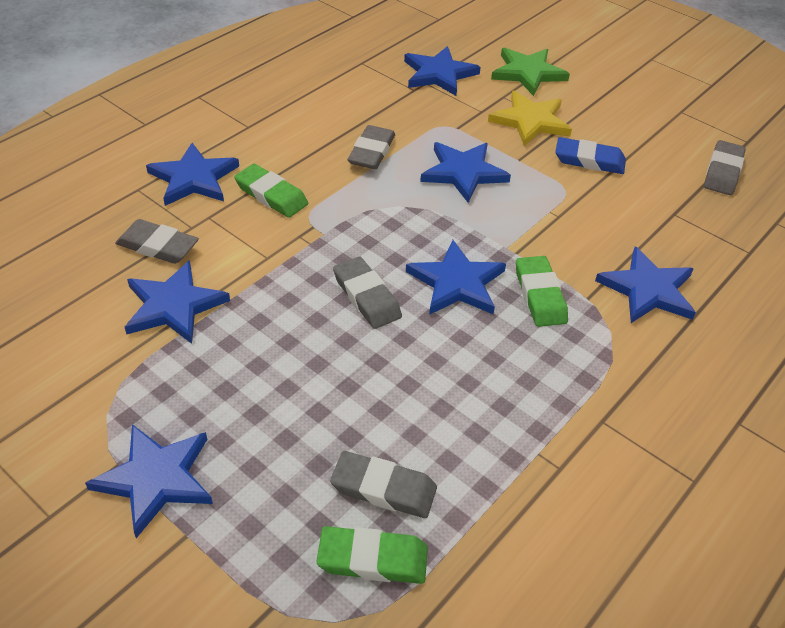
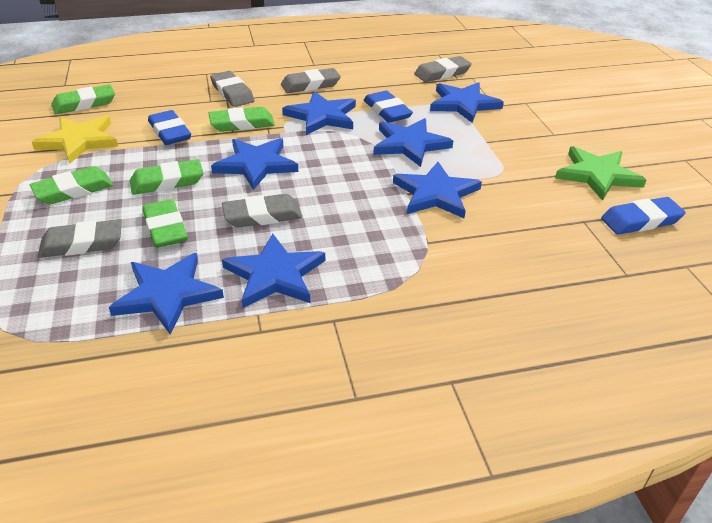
blue eraser: 1 -> 3
green eraser: 3 -> 5

